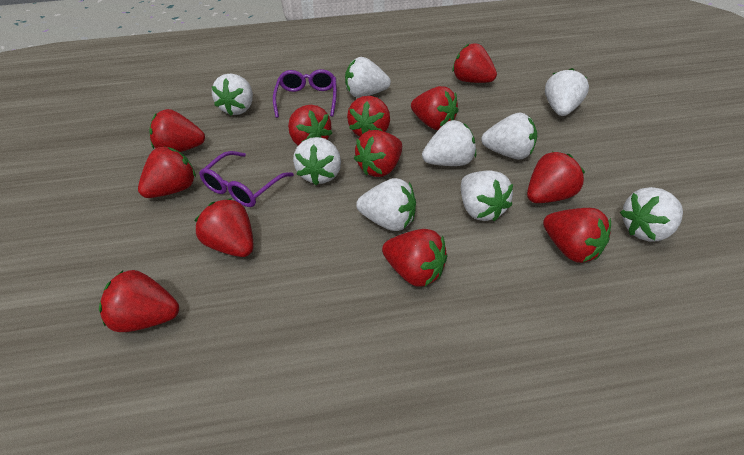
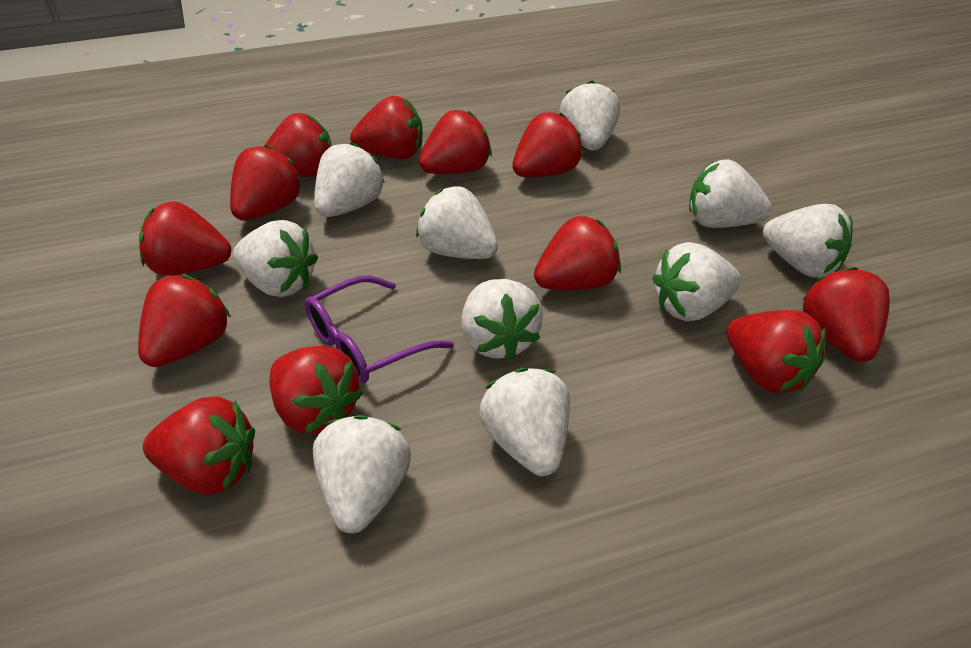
purple glasses: 2 -> 1
white strawberry: 9 -> 10

